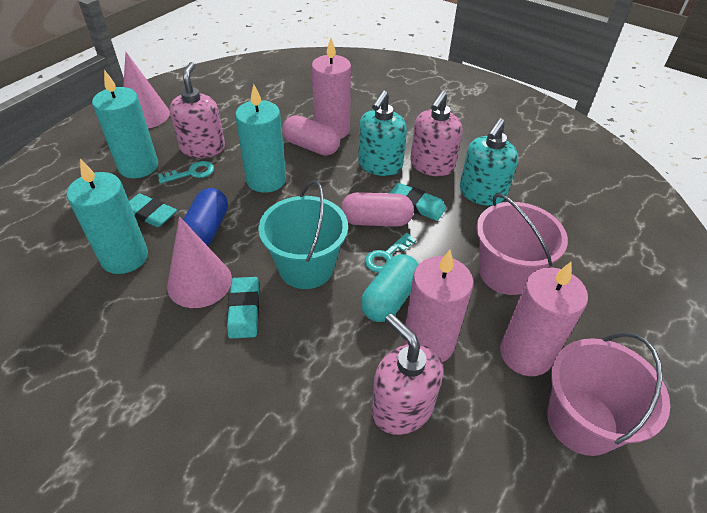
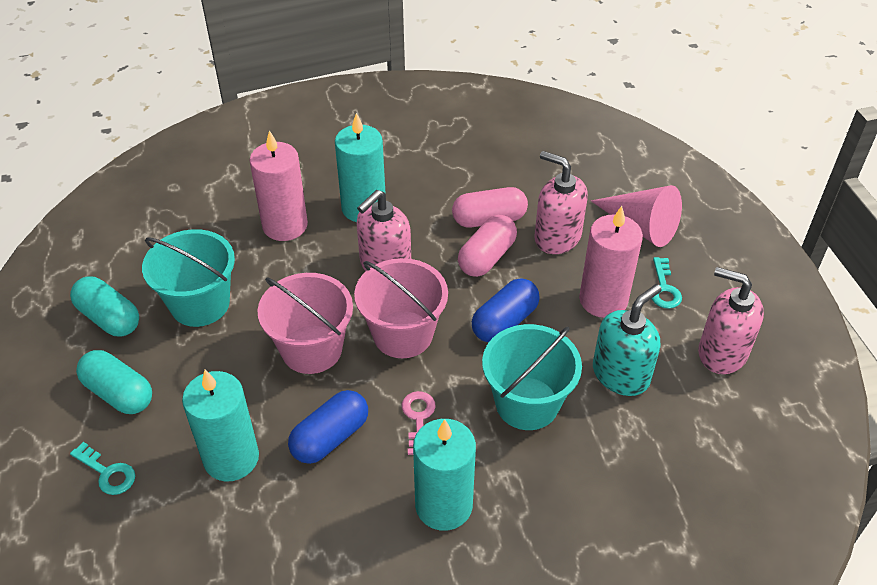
blue capsule: 1 -> 2
pink candle: 3 -> 2
pink cone: 2 -> 1
pink key: 0 -> 1
turquoise bucket: 1 -> 2
turquoise capsule: 1 -> 2
turquoise eraser: 3 -> 0
turquoise soap dispenser: 2 -> 1

